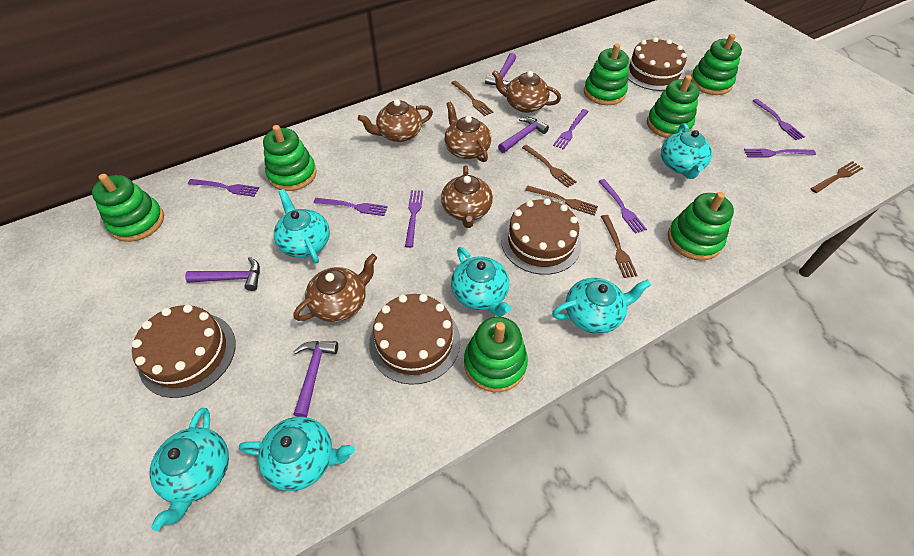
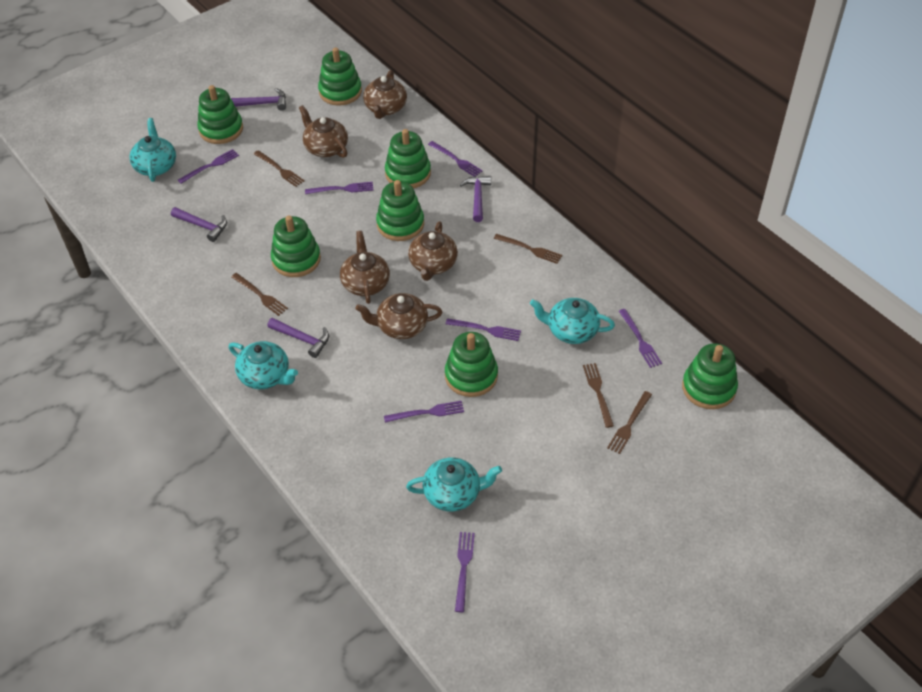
brown cake: 4 -> 0
turquoise teapot: 6 -> 4

